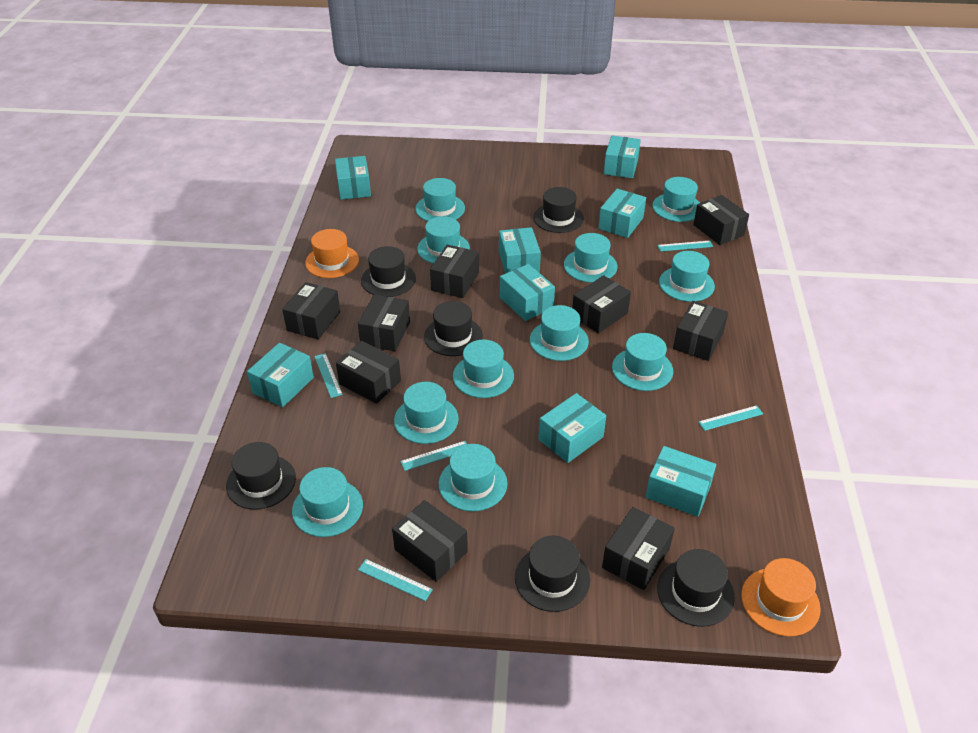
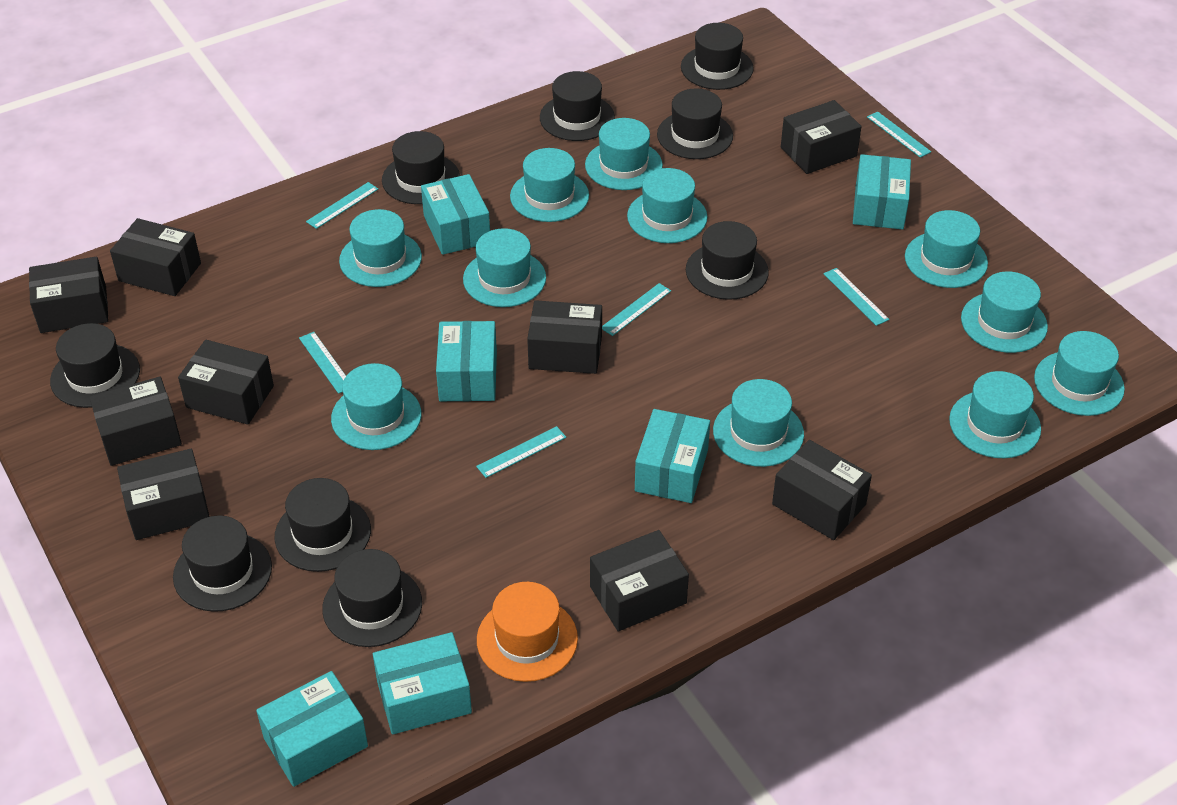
black hat: 6 -> 9
orange hat: 2 -> 1
turquoise box: 8 -> 6
turquoise ruler: 5 -> 6

